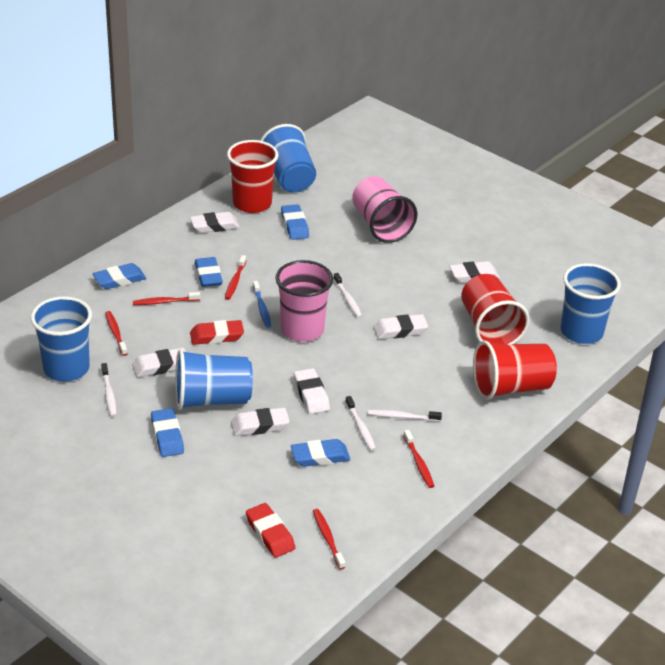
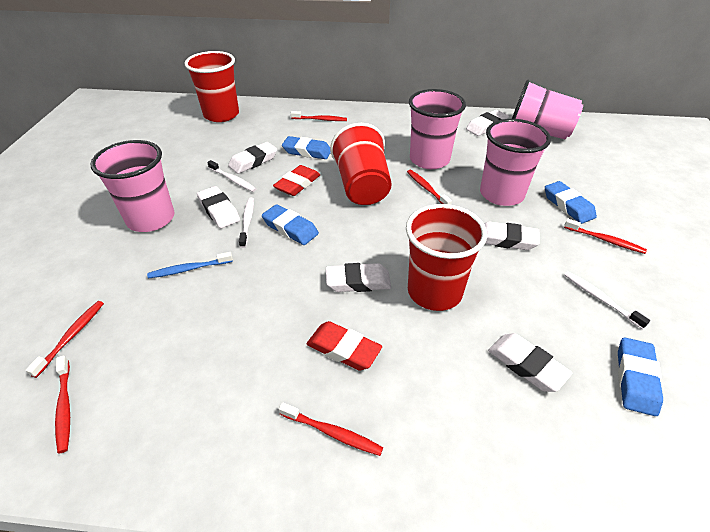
blue cup: 4 -> 0
blue eraser: 5 -> 4
pink cup: 2 -> 4
red toothbrush: 5 -> 6
white toothbrush: 4 -> 3

